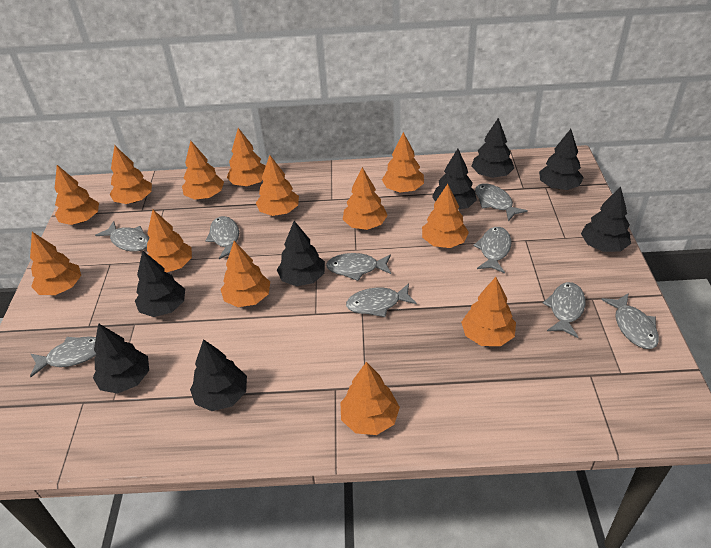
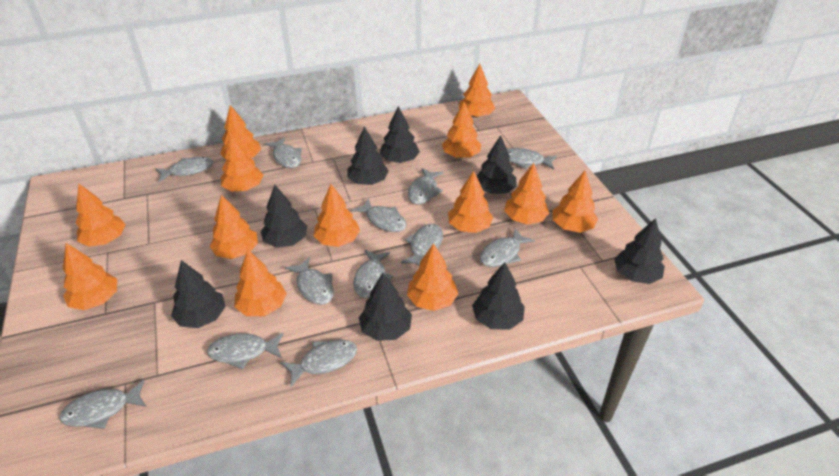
grey fish: 9 -> 12

